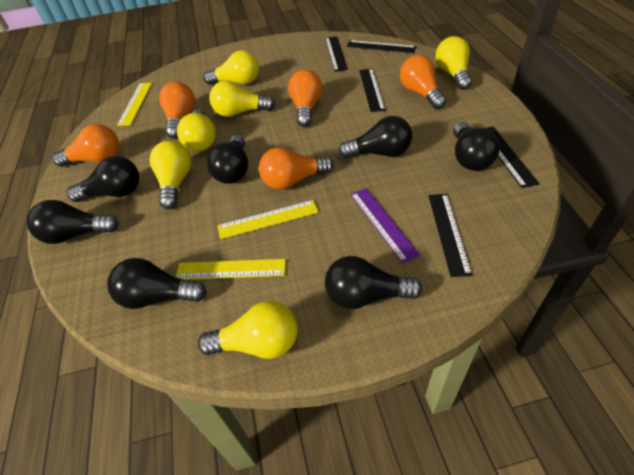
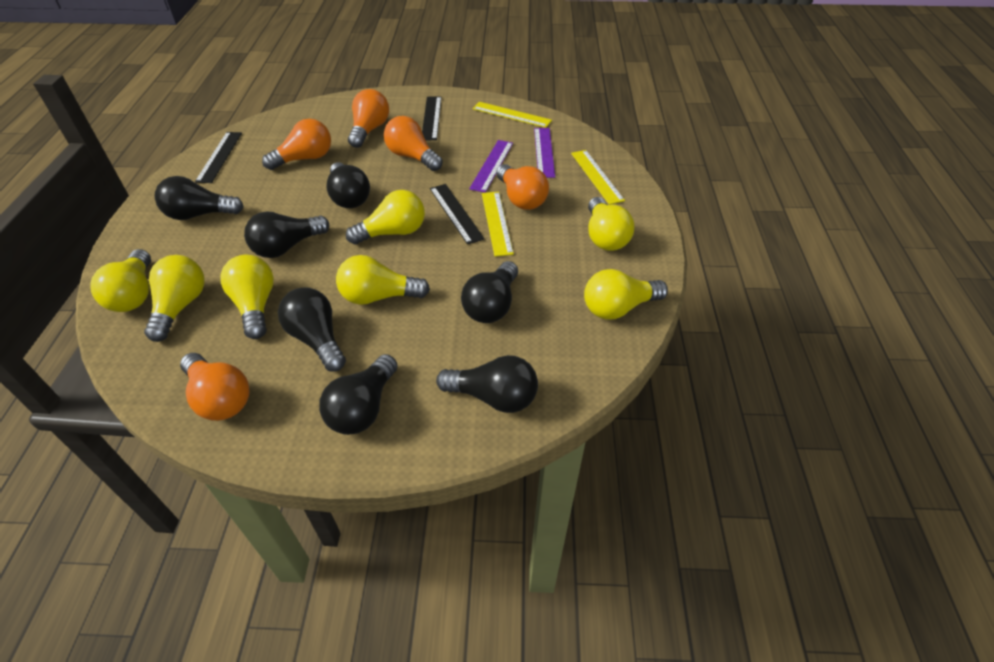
black ruler: 5 -> 3
purple ruler: 1 -> 2
yellow light bulb: 6 -> 7

